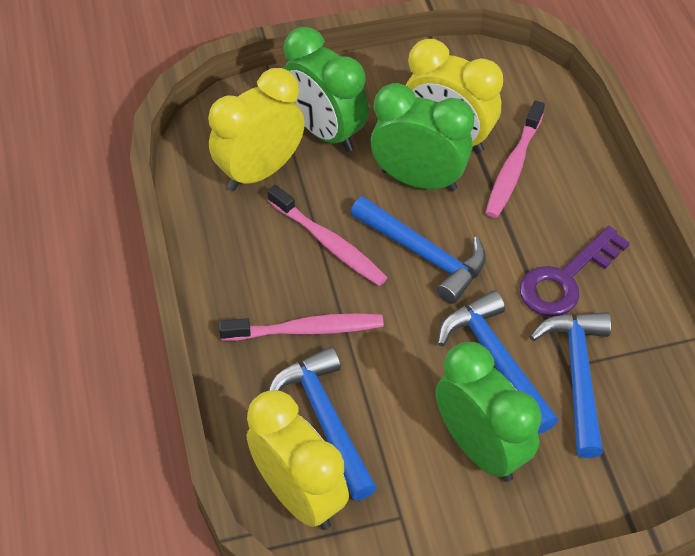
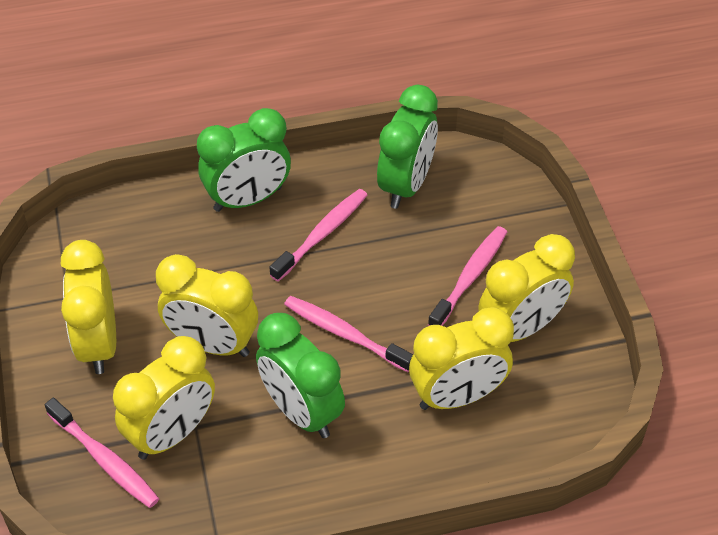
blue hammer: 4 -> 0
pink toothbrush: 3 -> 4
purple key: 1 -> 0
yellow clock: 3 -> 5

